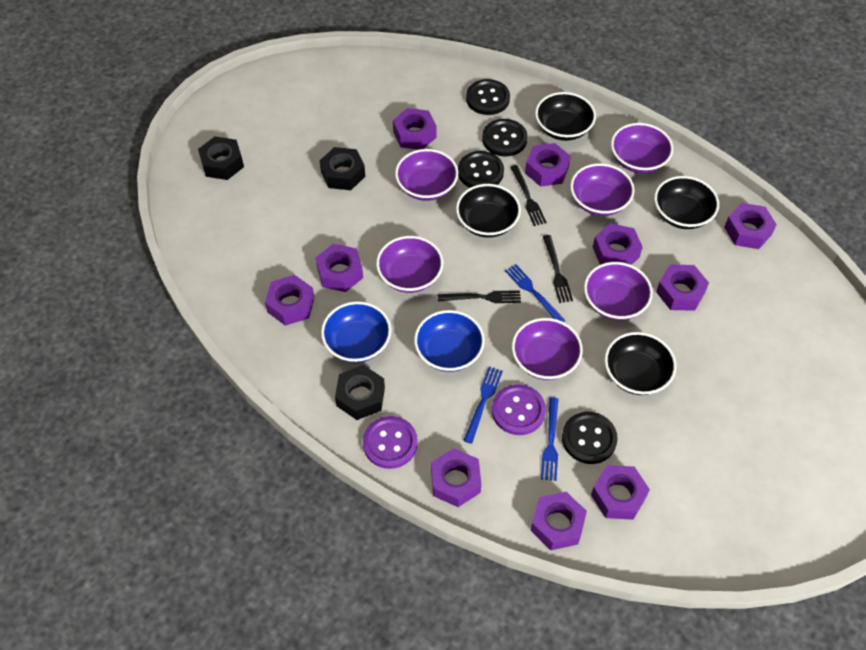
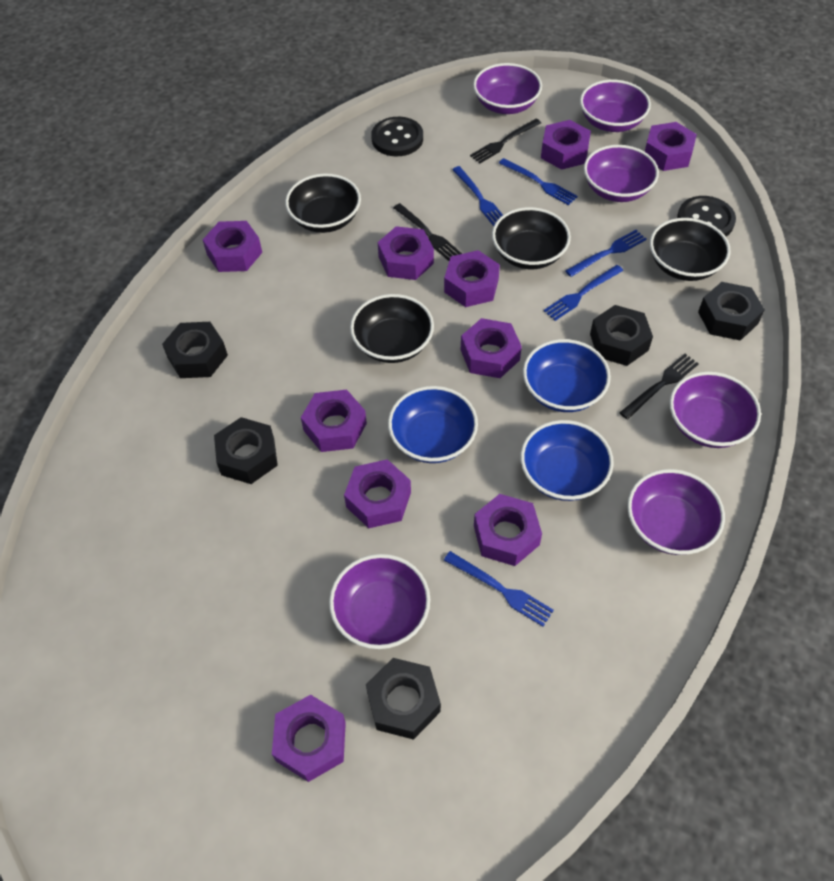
black button: 4 -> 2
black nut: 3 -> 5
blue bowl: 2 -> 3
blue fork: 3 -> 5
purple button: 2 -> 0

